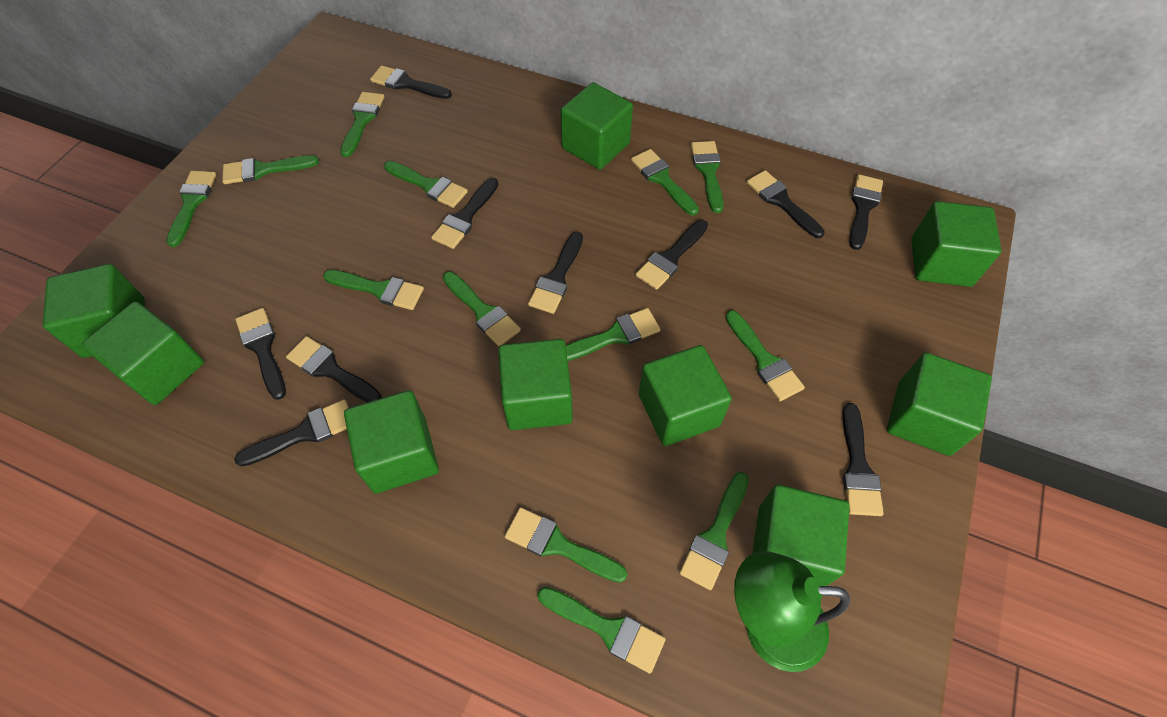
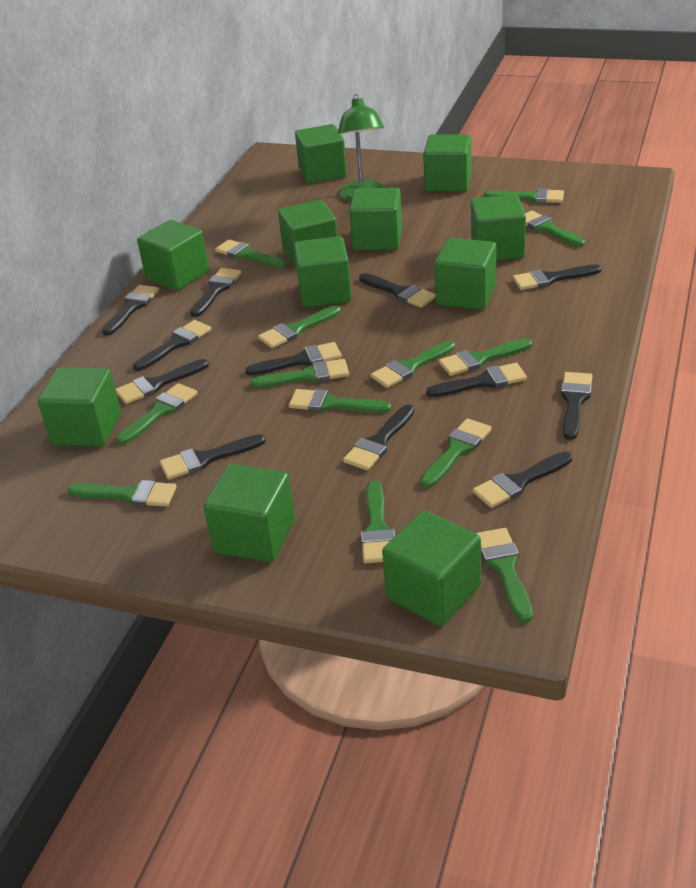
black brush: 10 -> 12
green cube: 9 -> 11

